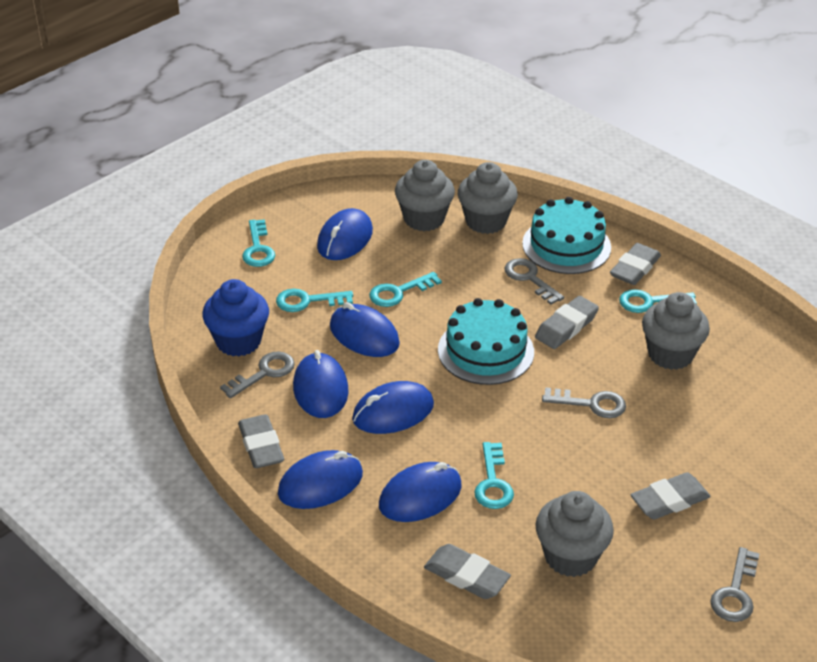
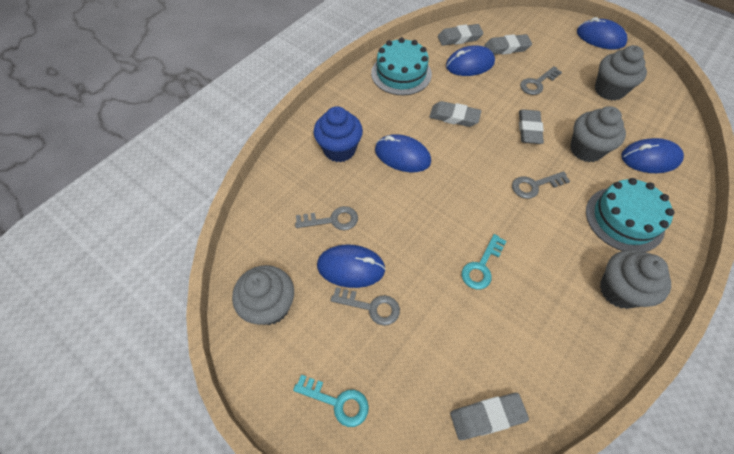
blue mouse: 6 -> 5
turquoise key: 5 -> 2

